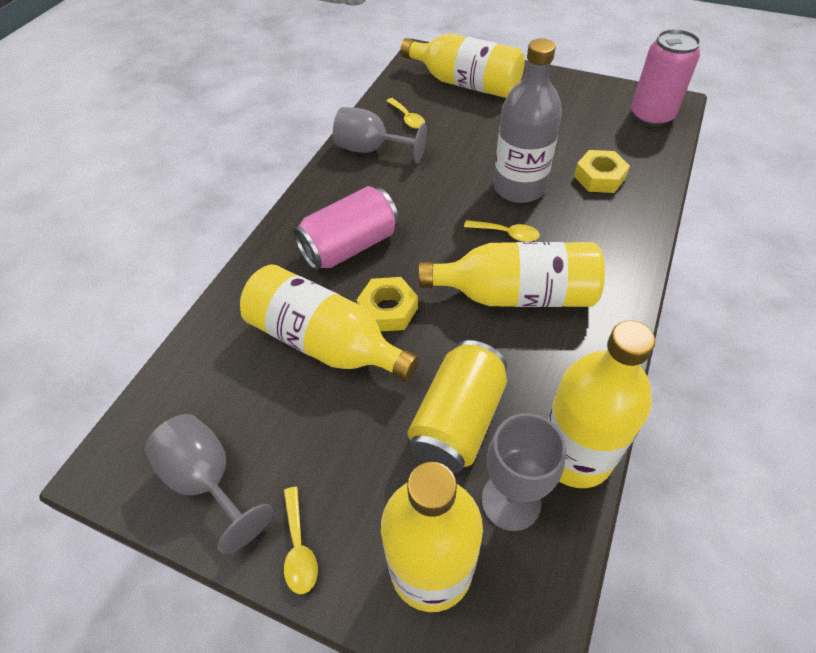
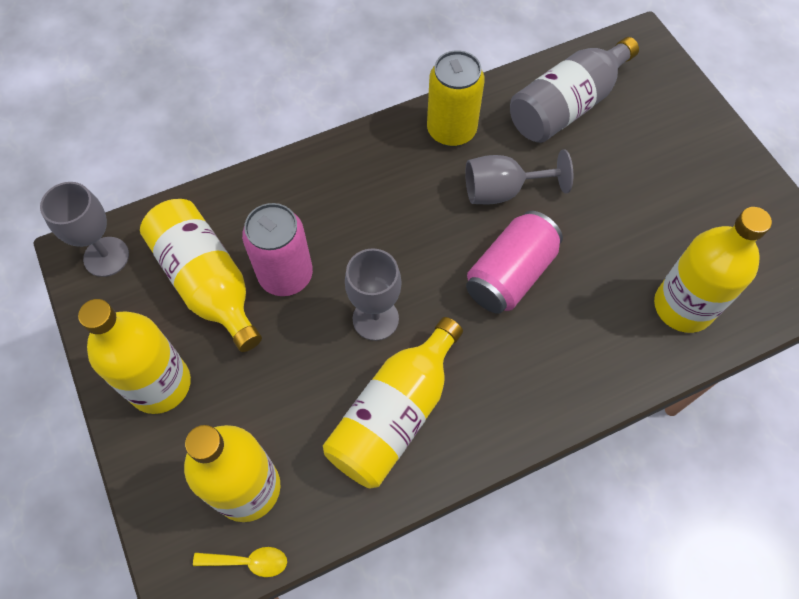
yellow nut: 2 -> 0
yellow spoon: 3 -> 1

